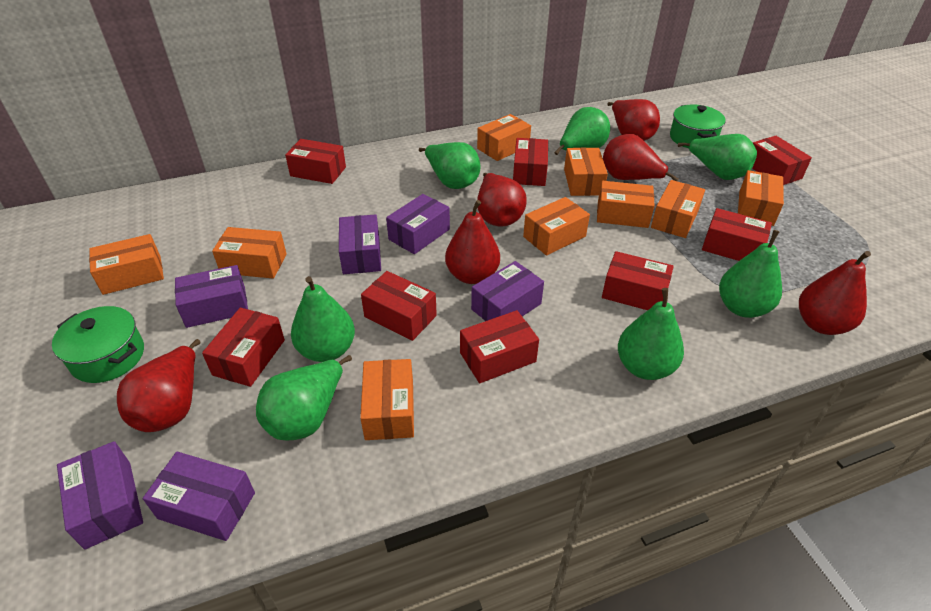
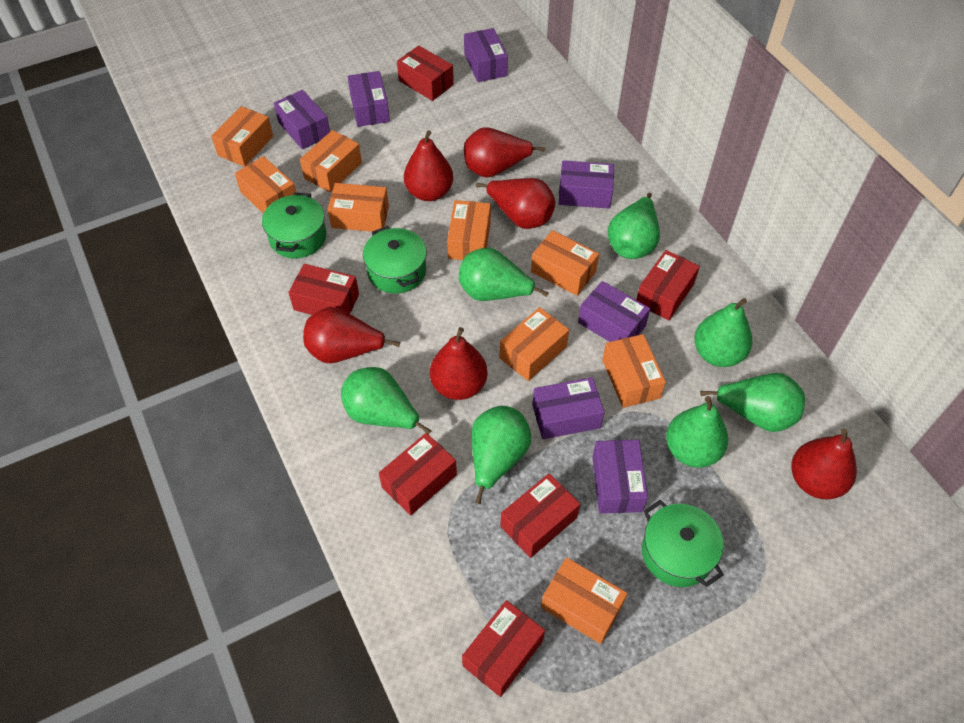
green pot: 2 -> 3
purple box: 6 -> 7
red box: 8 -> 6

